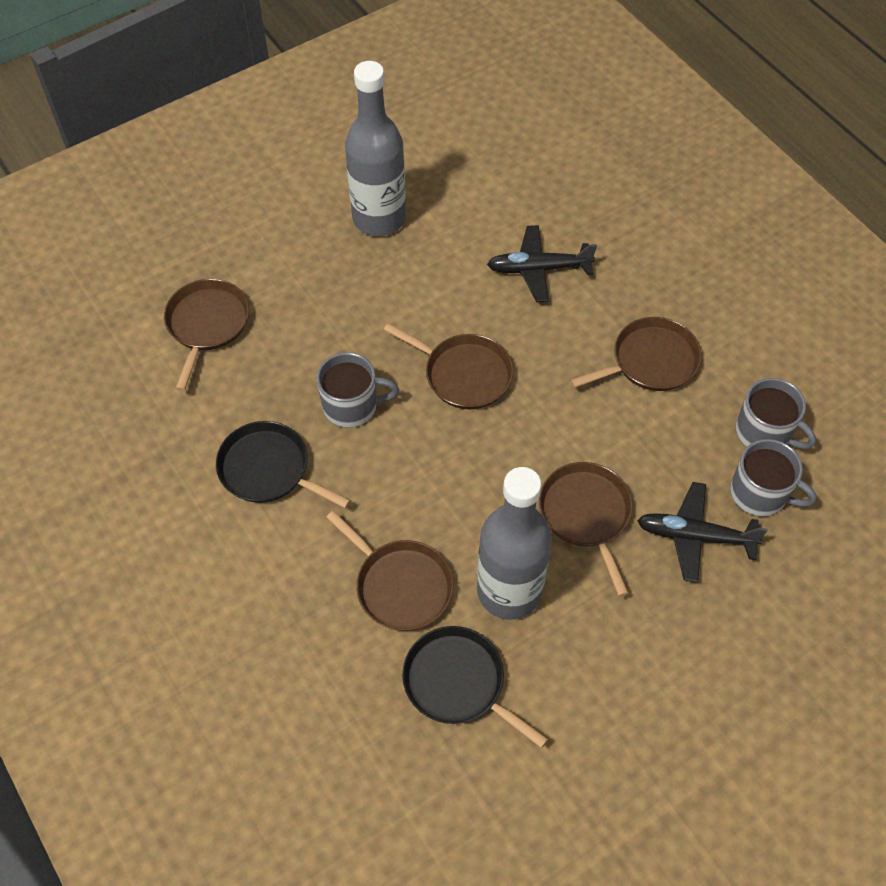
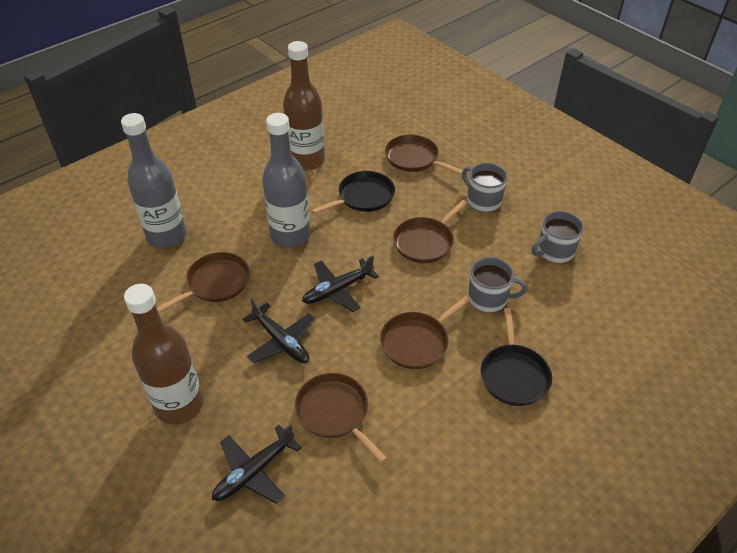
black plane: 2 -> 3
brown bottle: 0 -> 2

